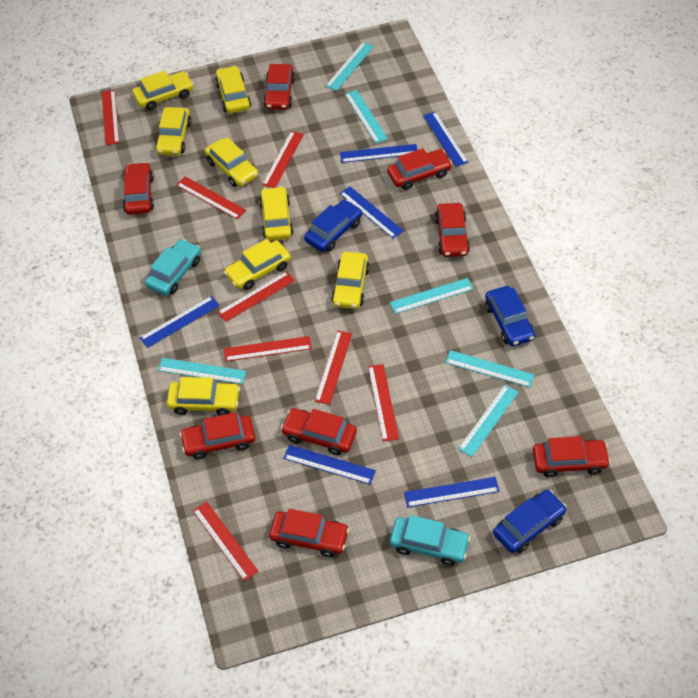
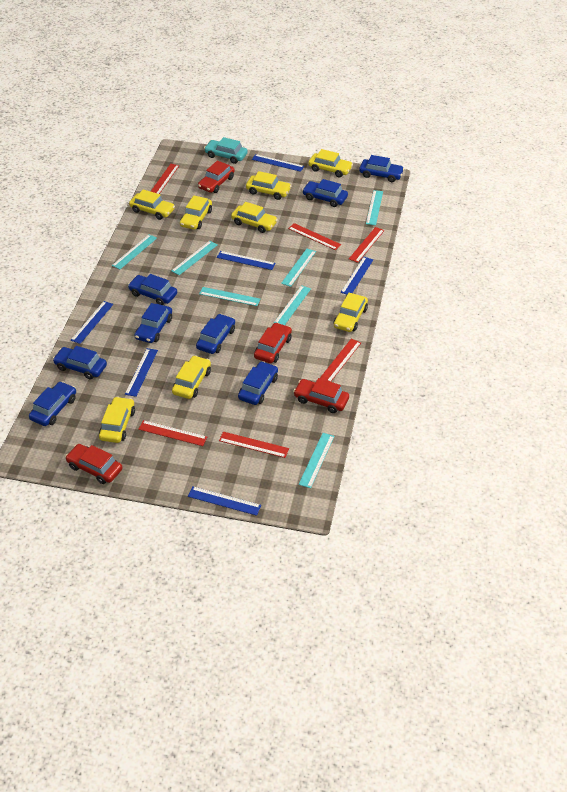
blue car: 3 -> 8
red car: 8 -> 4
red ruler: 8 -> 6
turquoise car: 2 -> 1
turquoise ruler: 6 -> 7

